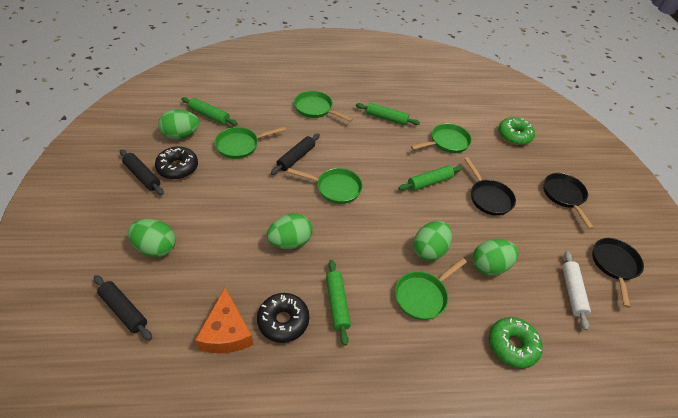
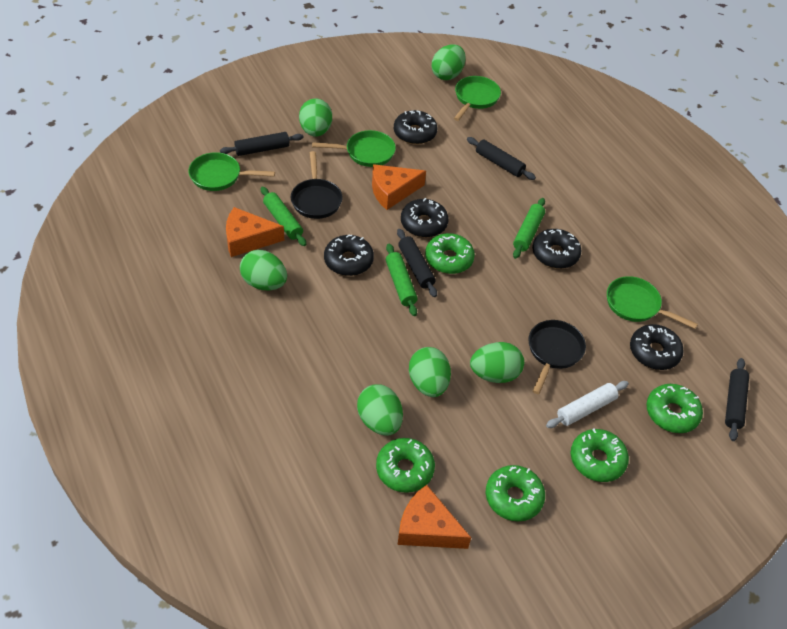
black donut: 2 -> 5
black pan: 3 -> 2
black rolling pin: 3 -> 4
green donut: 2 -> 5
green egg: 5 -> 6
green pan: 5 -> 4
green rolling pin: 4 -> 3
orange cheese: 1 -> 3

